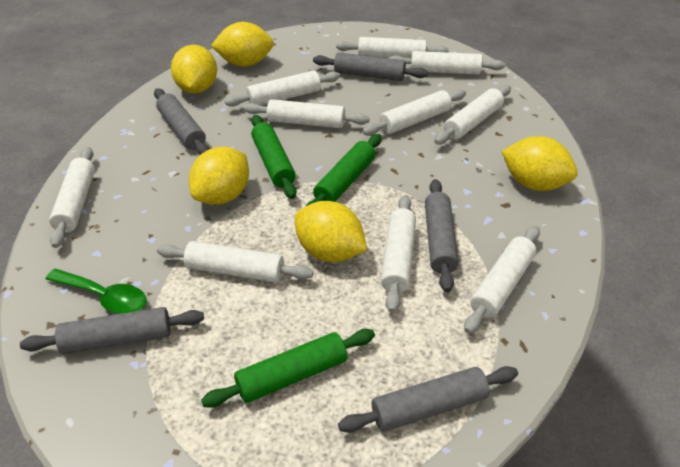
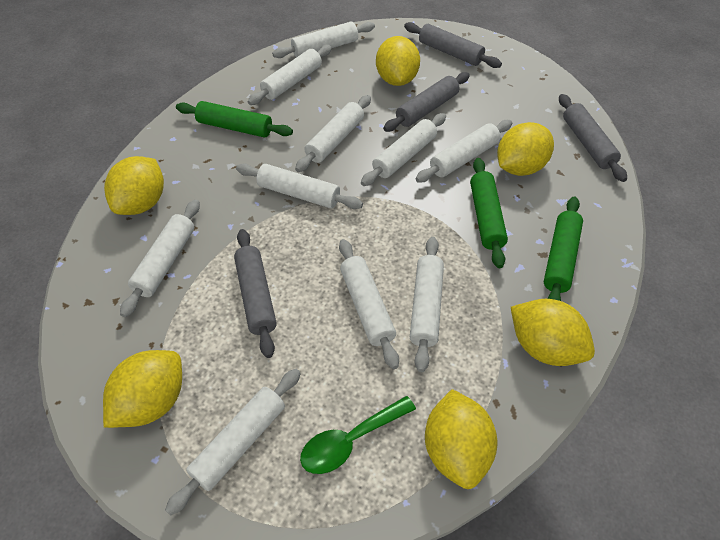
grey rolling pin: 5 -> 4
yellow lemon: 5 -> 6

